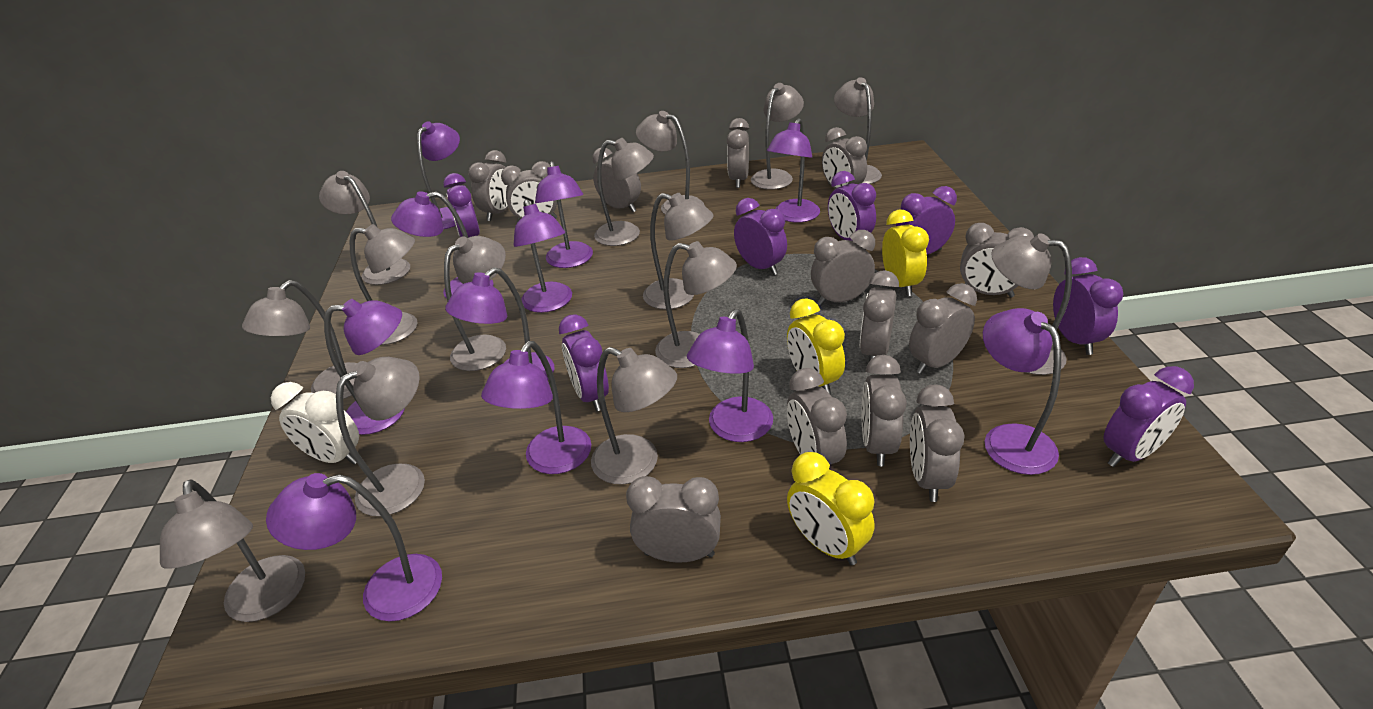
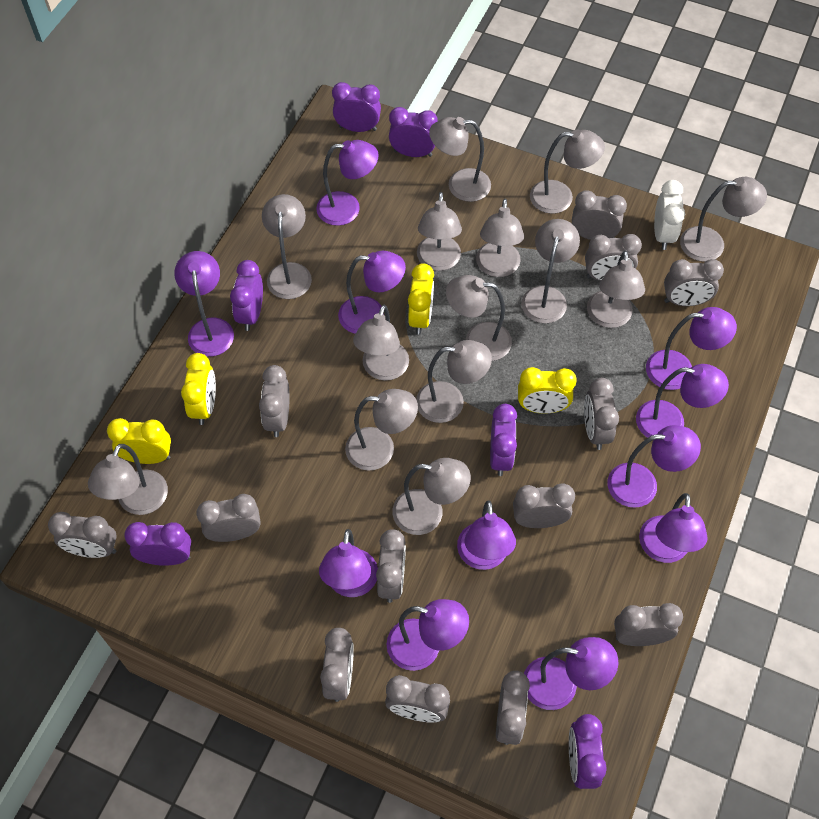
purple clock: 7 -> 6
yellow clock: 3 -> 4

